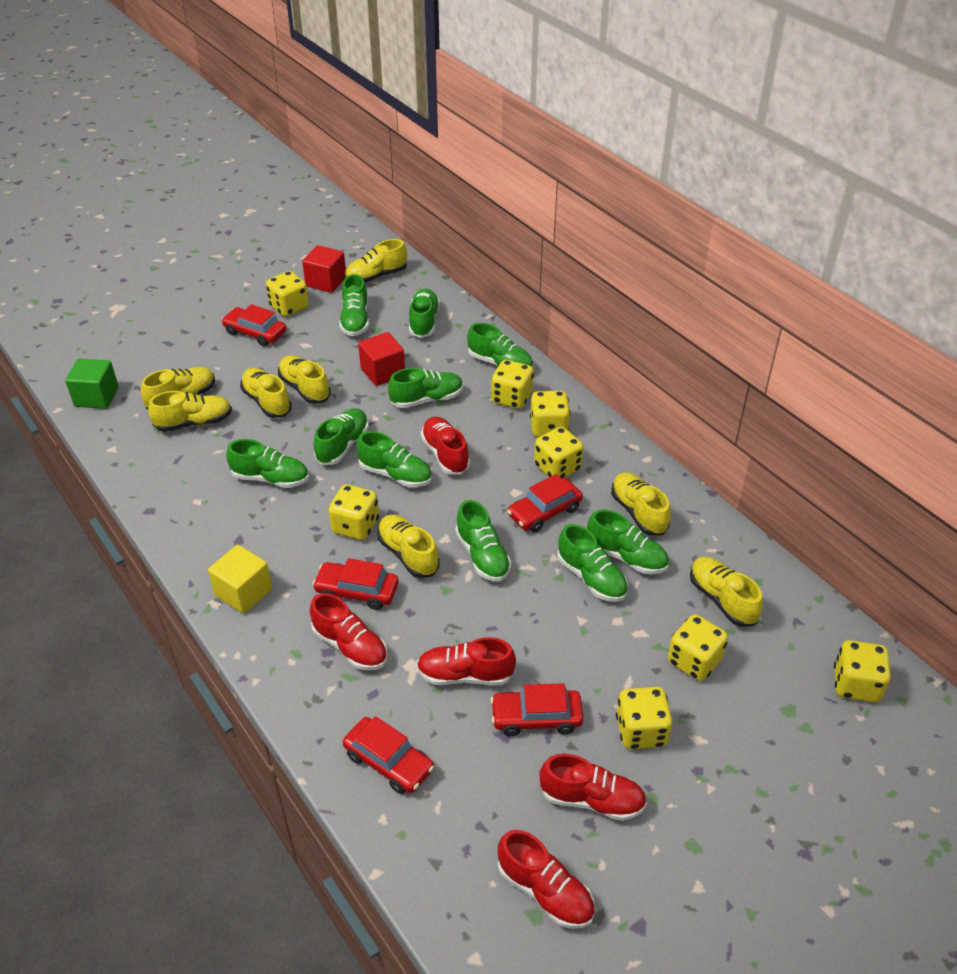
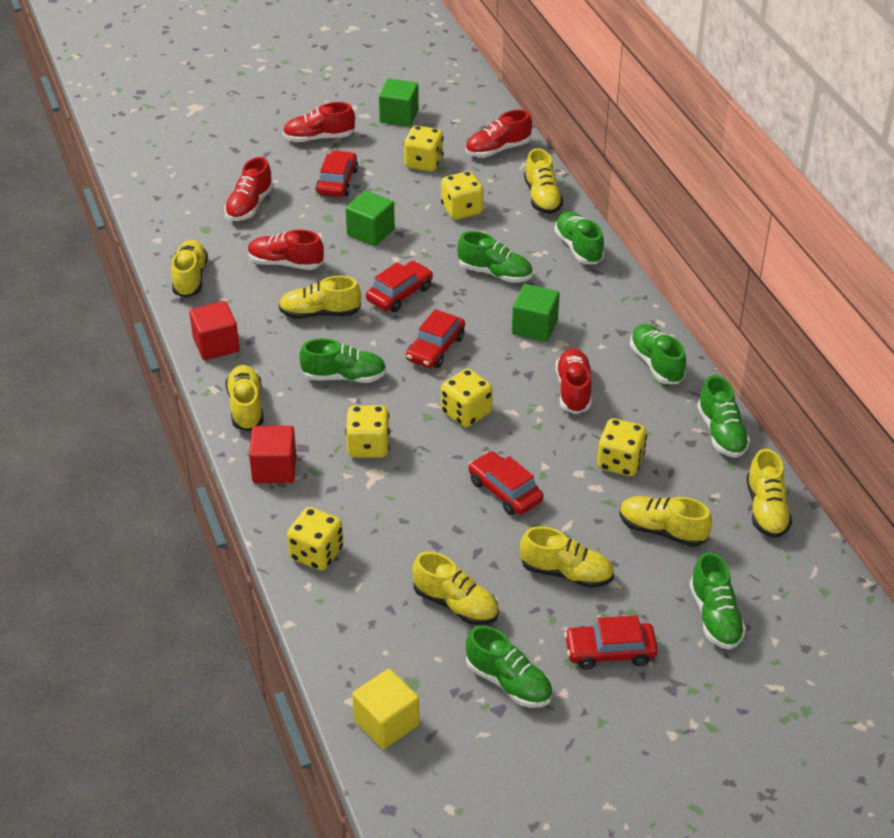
green cube: 1 -> 3
green shoe: 10 -> 7
yellow dice: 8 -> 6

